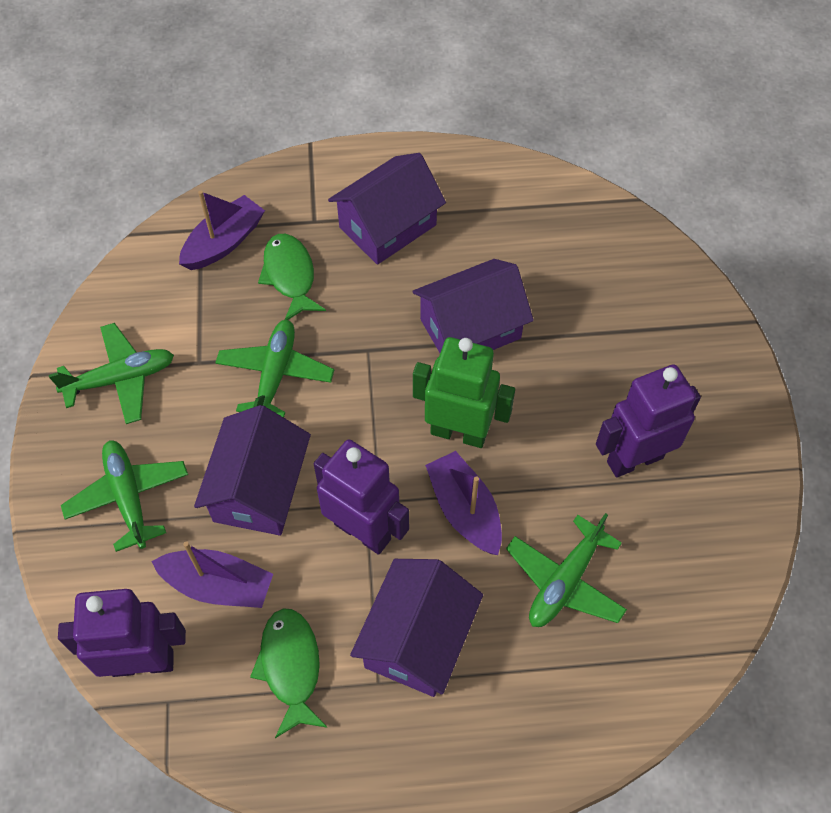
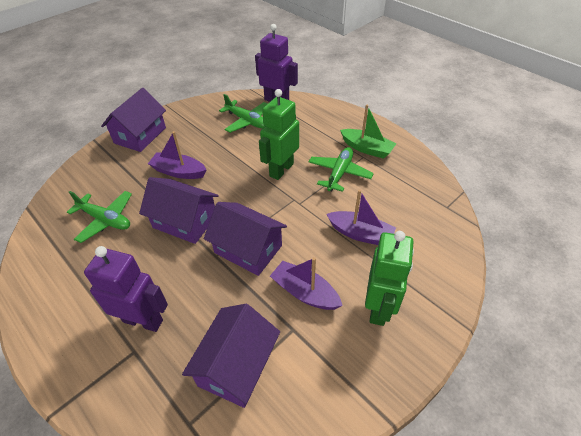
green boat: 0 -> 1
green fish: 2 -> 0
green plane: 4 -> 3
green robot: 1 -> 2
purple robot: 3 -> 2

